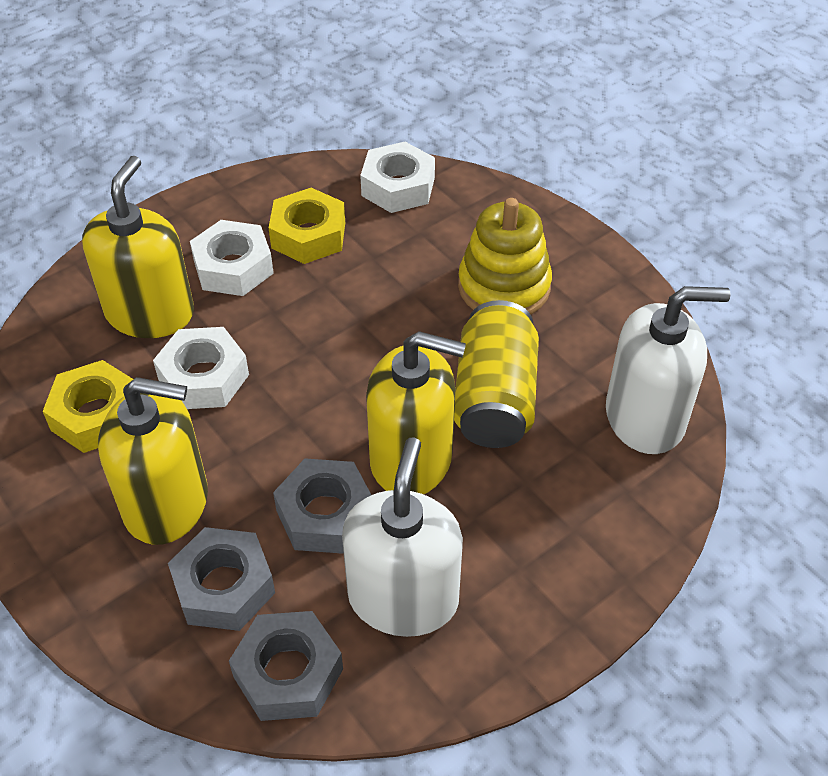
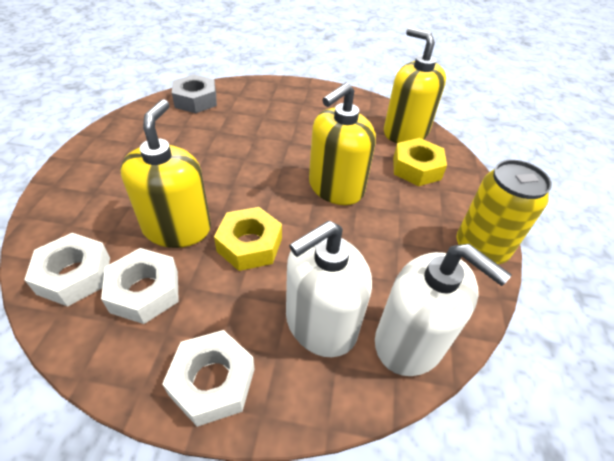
grey nut: 3 -> 1
yellow stacking toy: 1 -> 0

